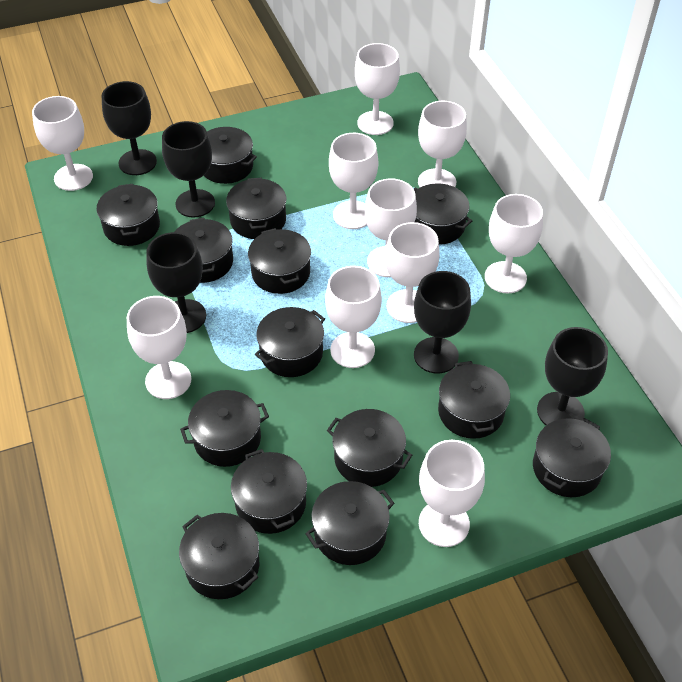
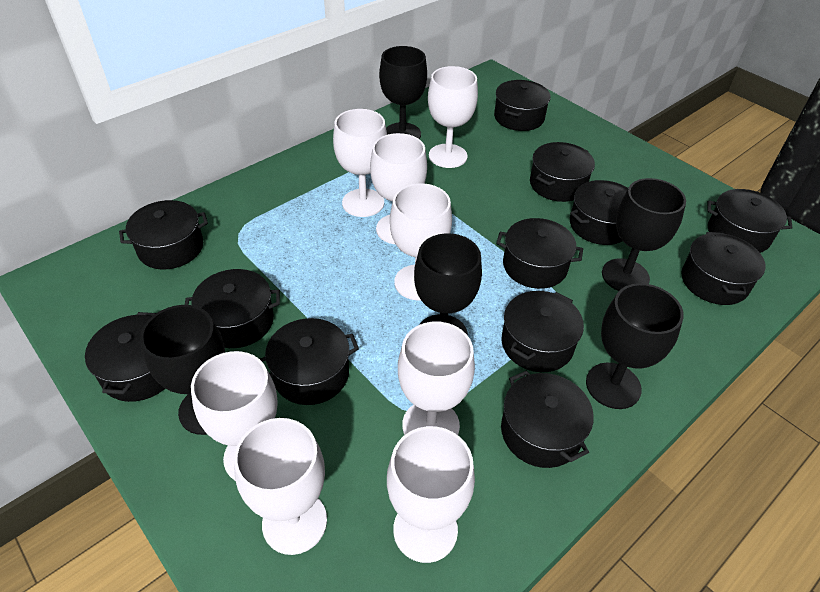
black pot: 14 -> 12
white goblet: 10 -> 8

